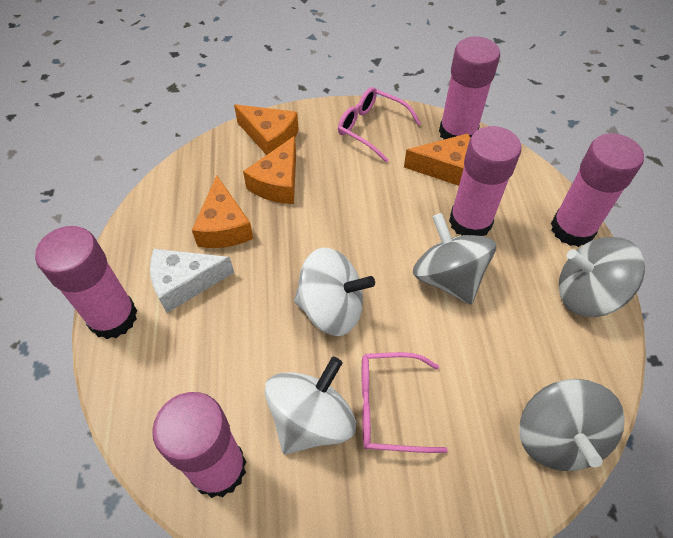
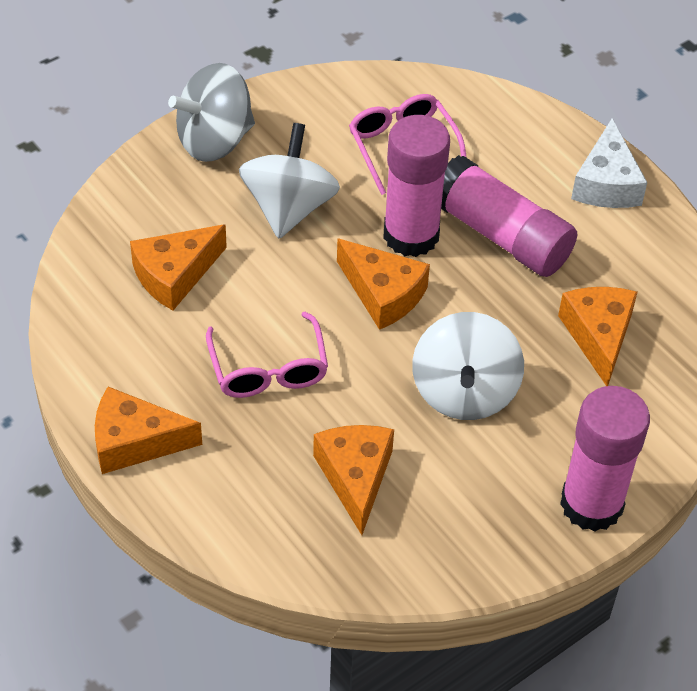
grey spinning top: 3 -> 1
orange cheese: 4 -> 5
pink glue stick: 5 -> 3

